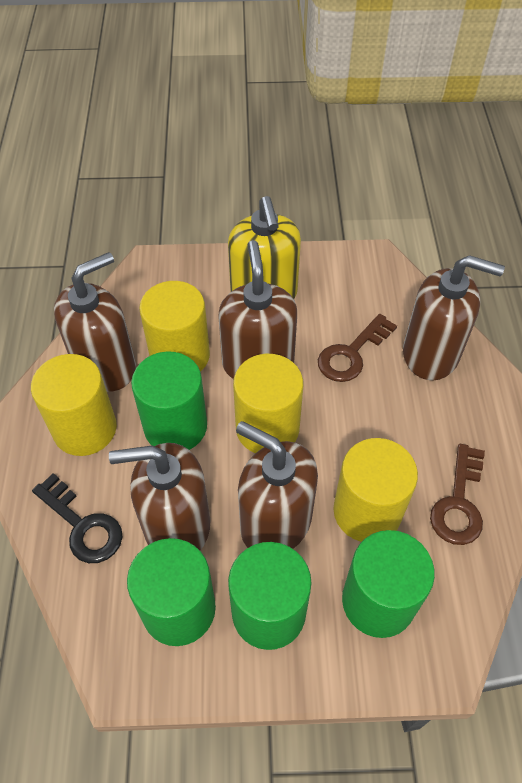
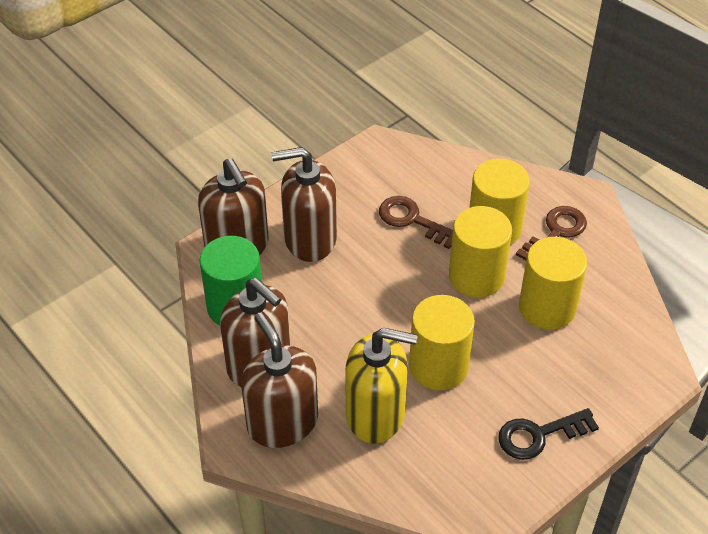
brown soap dispenser: 5 -> 4
green cylinder: 4 -> 1

